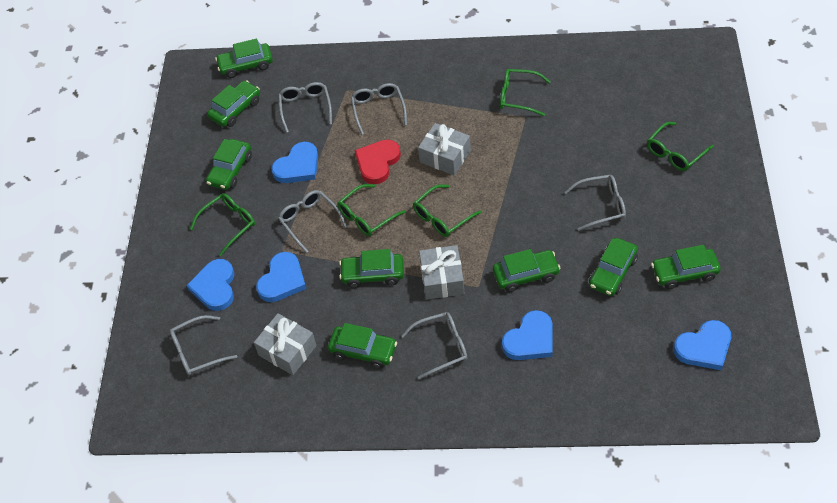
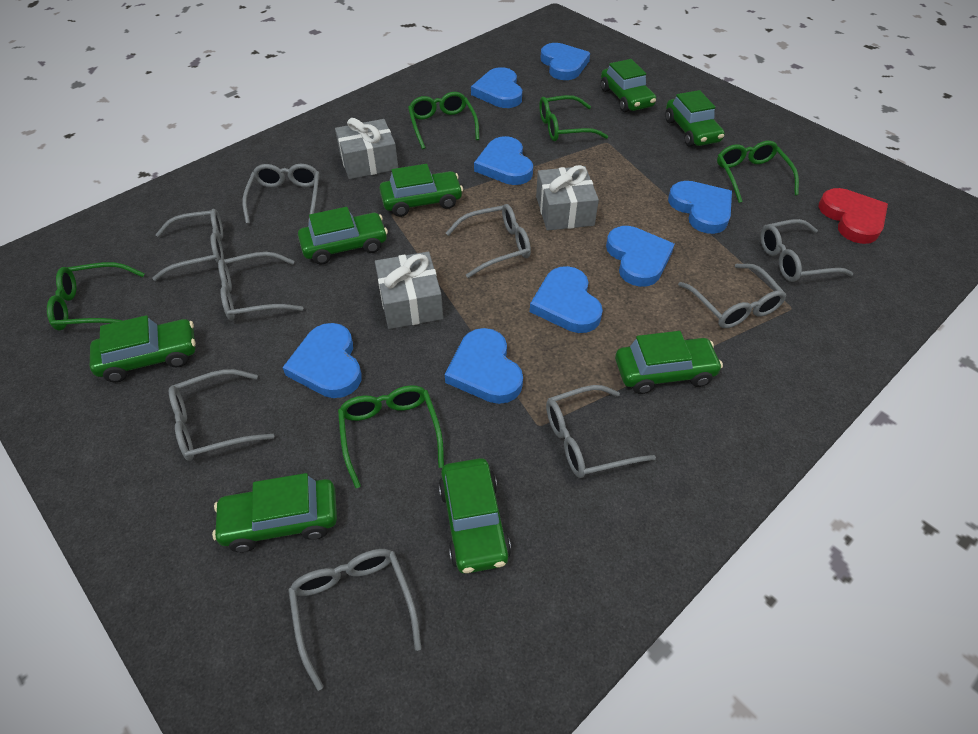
blue heart: 5 -> 8
grey glasses: 6 -> 9

